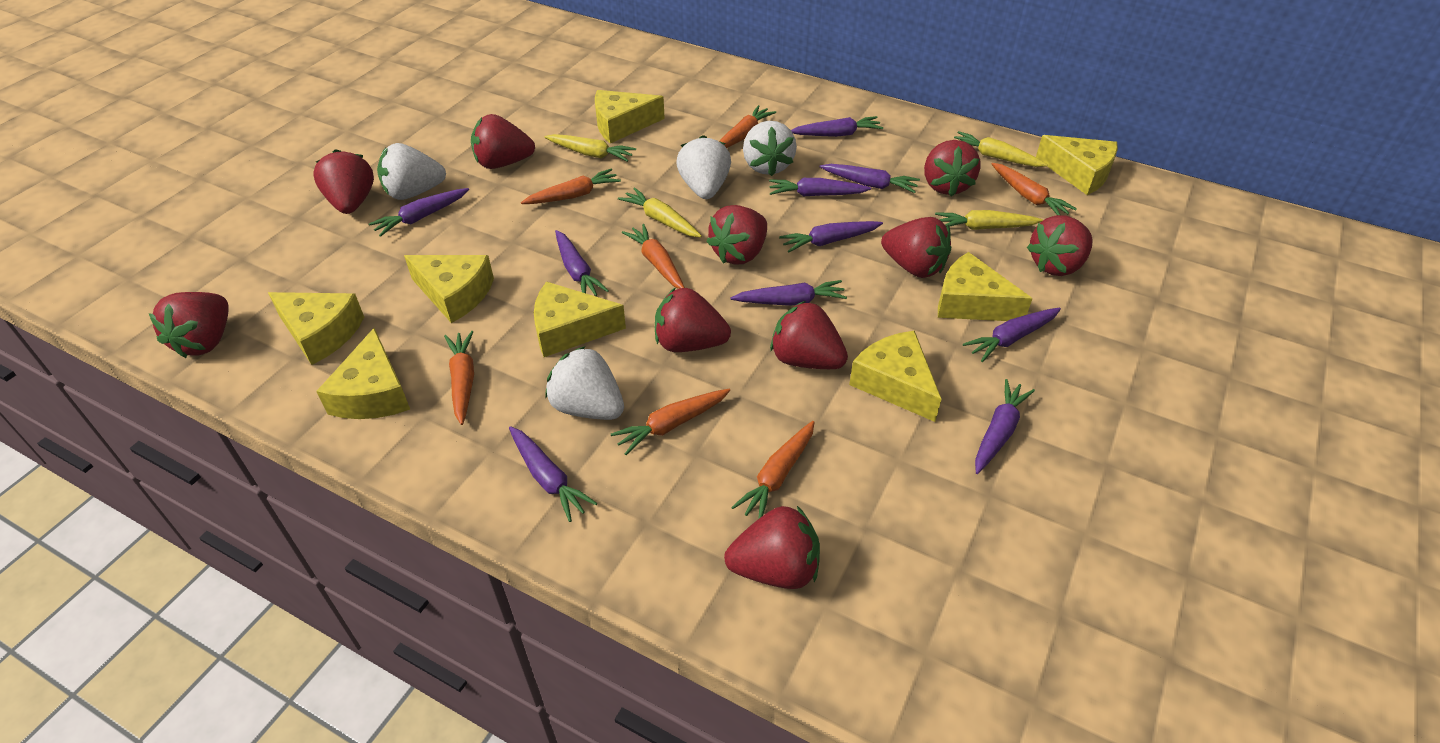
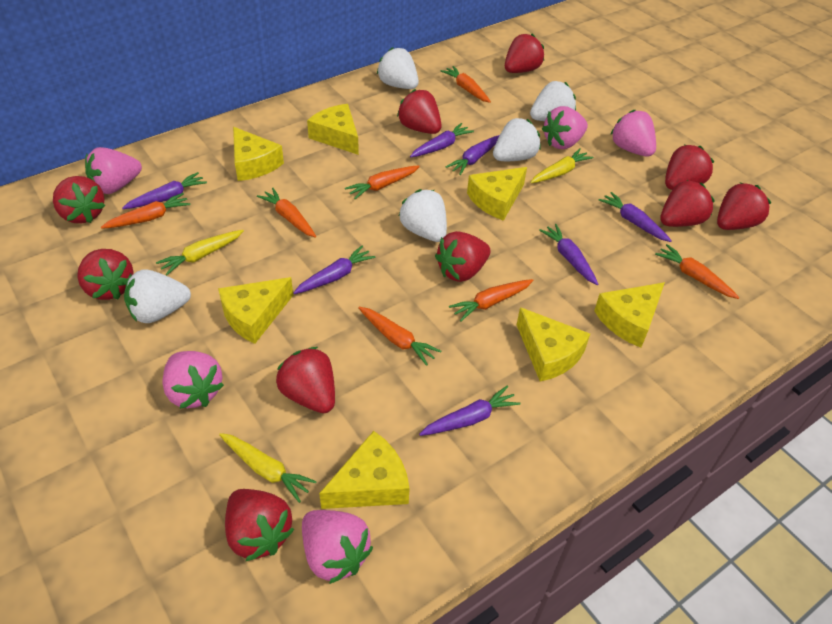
pink strawberry: 0 -> 5
purple carrot: 10 -> 7
white strawberry: 4 -> 5
yellow carrot: 4 -> 3
yellow cheese: 8 -> 7

